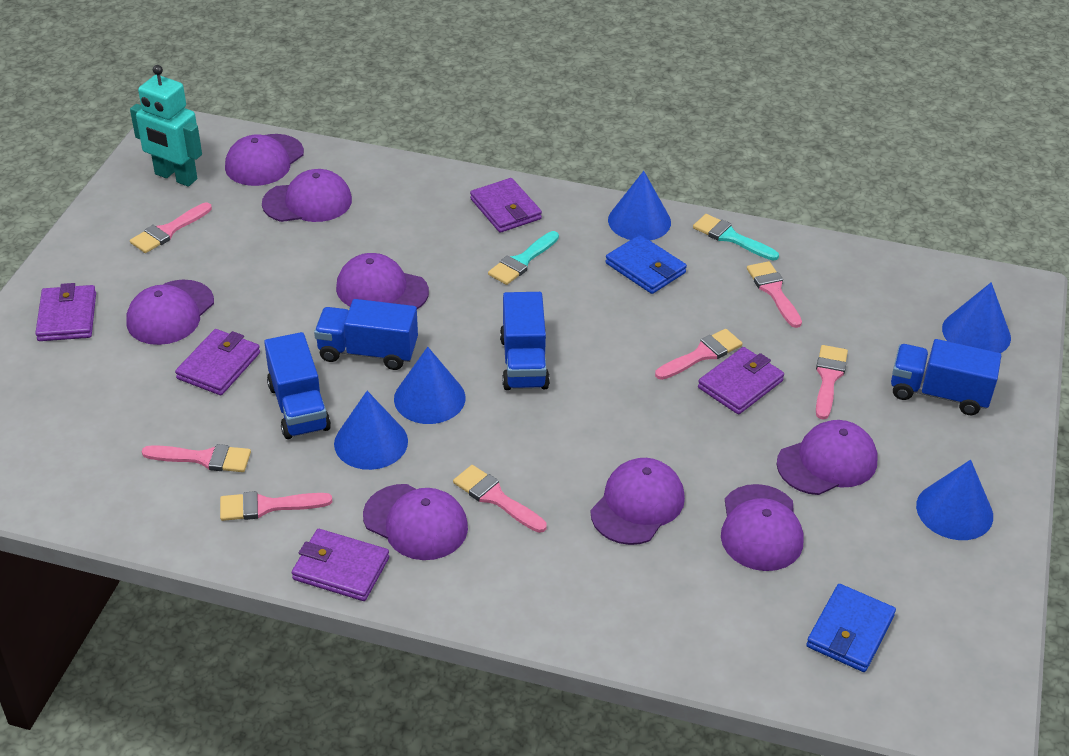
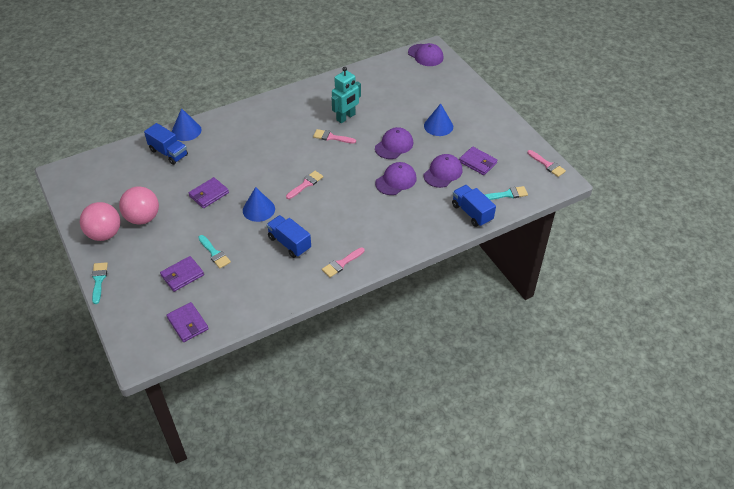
blue cone: 5 -> 3
blue truck: 4 -> 3
blue wallet: 2 -> 0
pink ball: 0 -> 2
pink brush: 7 -> 4
purple cap: 8 -> 4
purple wallet: 5 -> 4
turquoise brush: 2 -> 3

